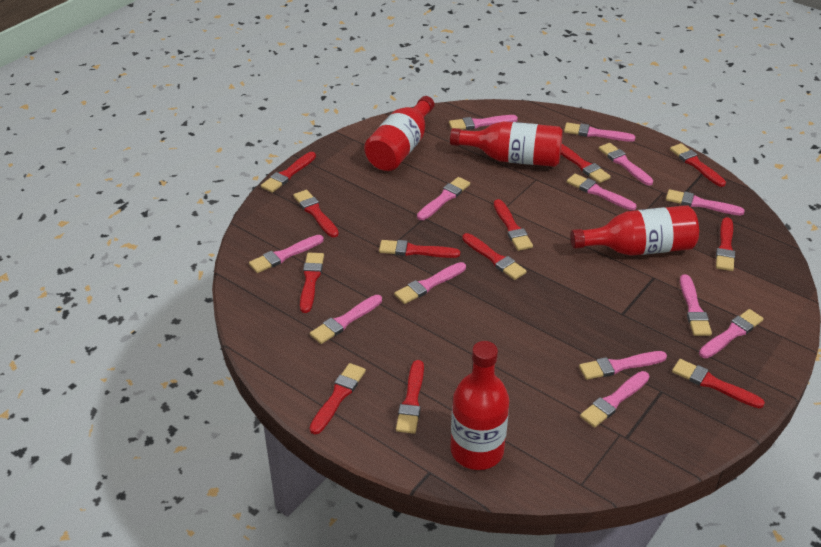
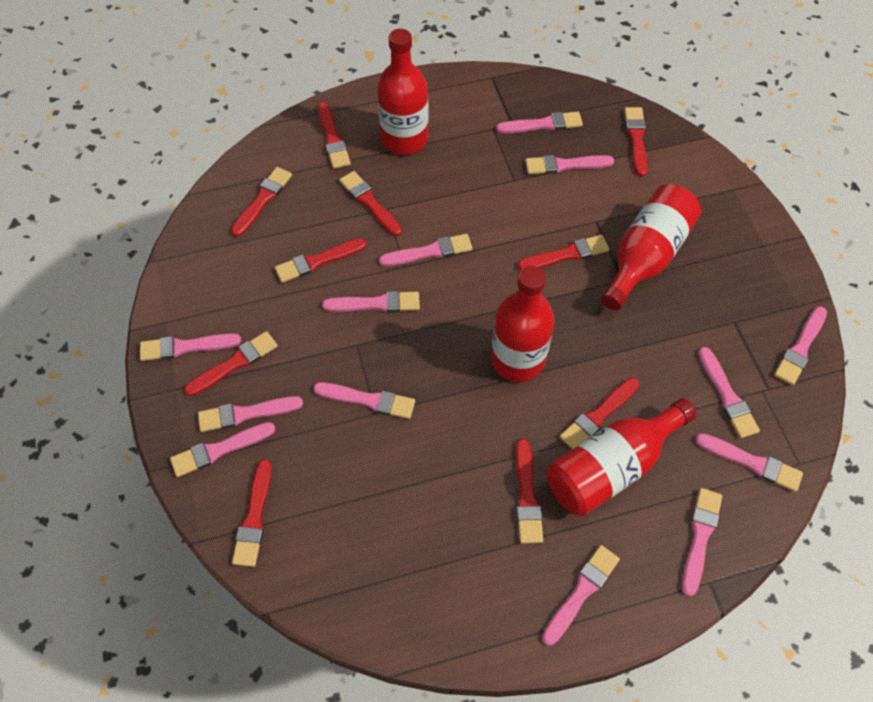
red brush: 12 -> 10

